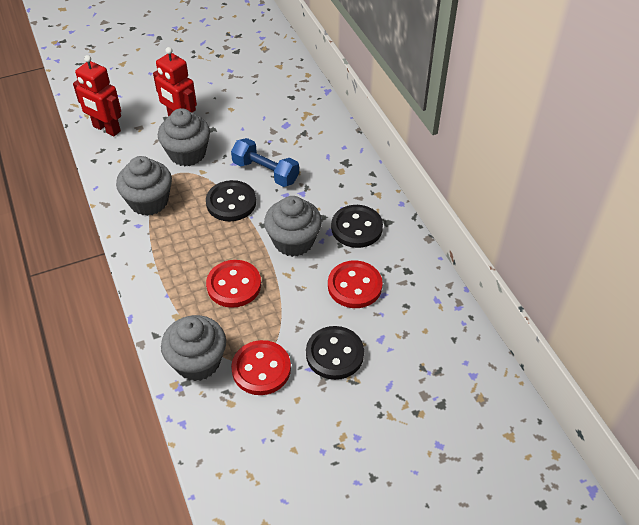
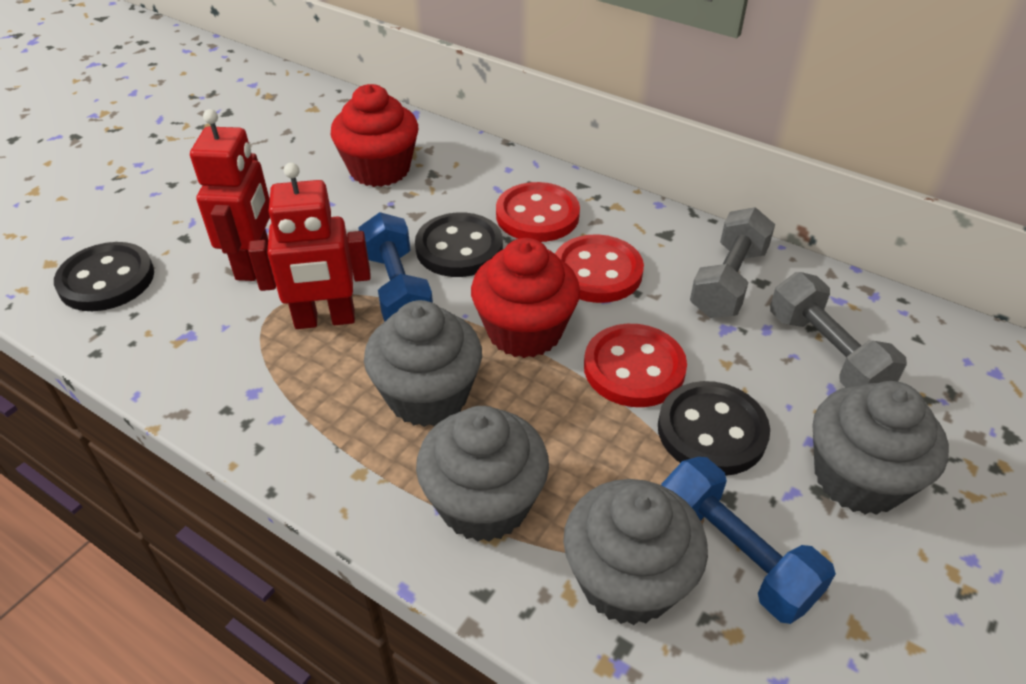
blue dumbbell: 1 -> 2
grey dumbbell: 0 -> 2
red cupcake: 0 -> 2

